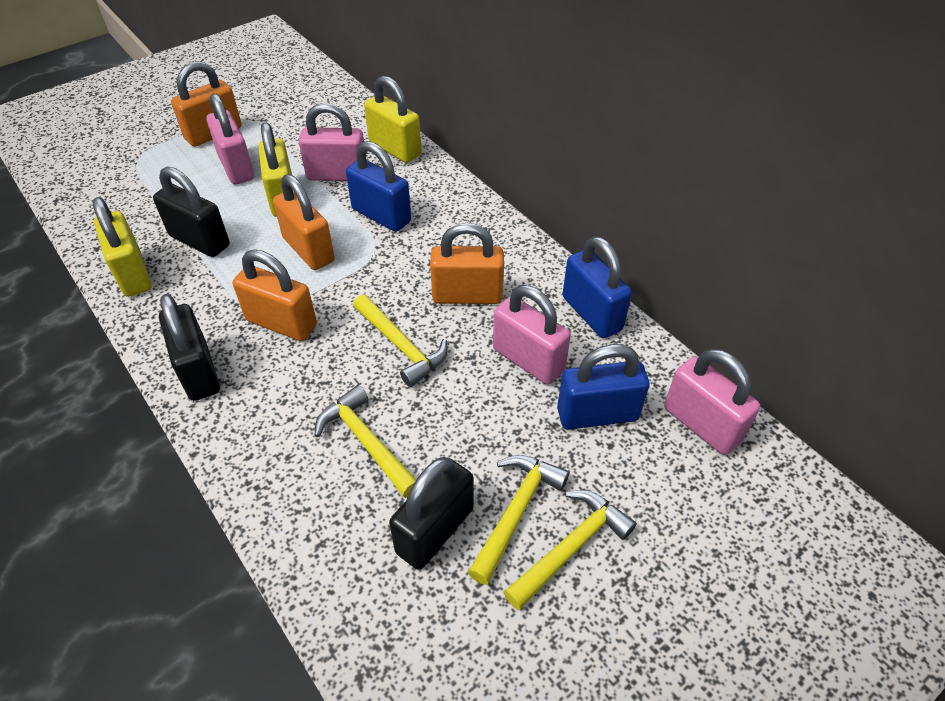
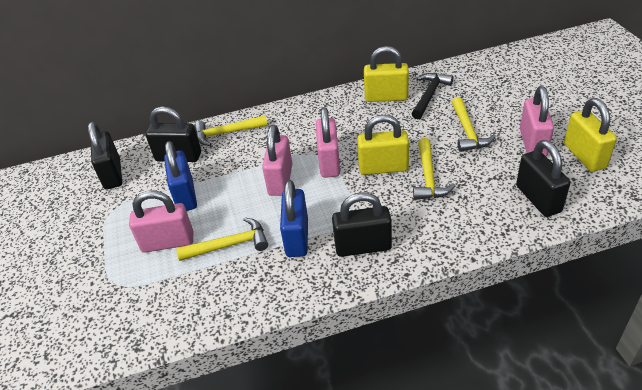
black hammer: 0 -> 1
black padlock: 3 -> 4
blue padlock: 3 -> 2
orange padlock: 4 -> 0

